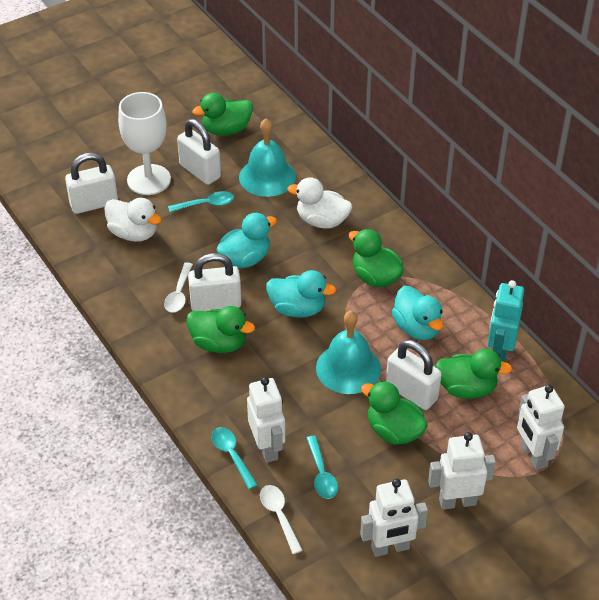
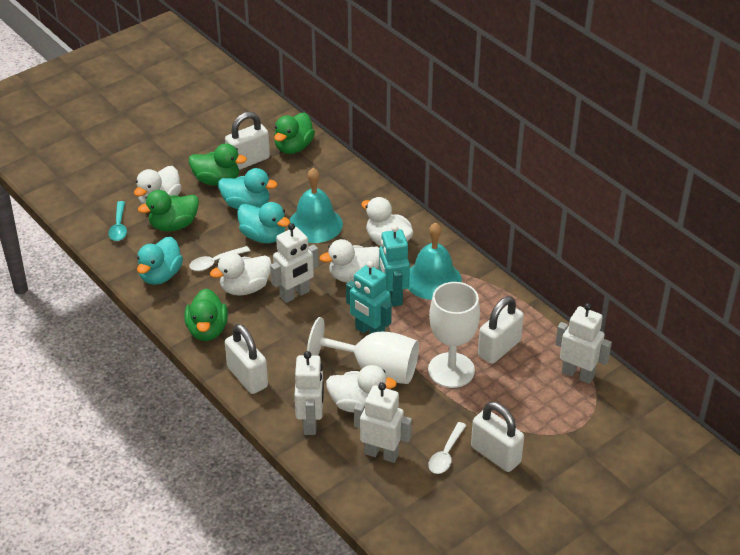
green duck: 5 -> 4
turquoise robot: 1 -> 2
turquoise spoon: 3 -> 1
white duck: 2 -> 5
white goblet: 1 -> 2

